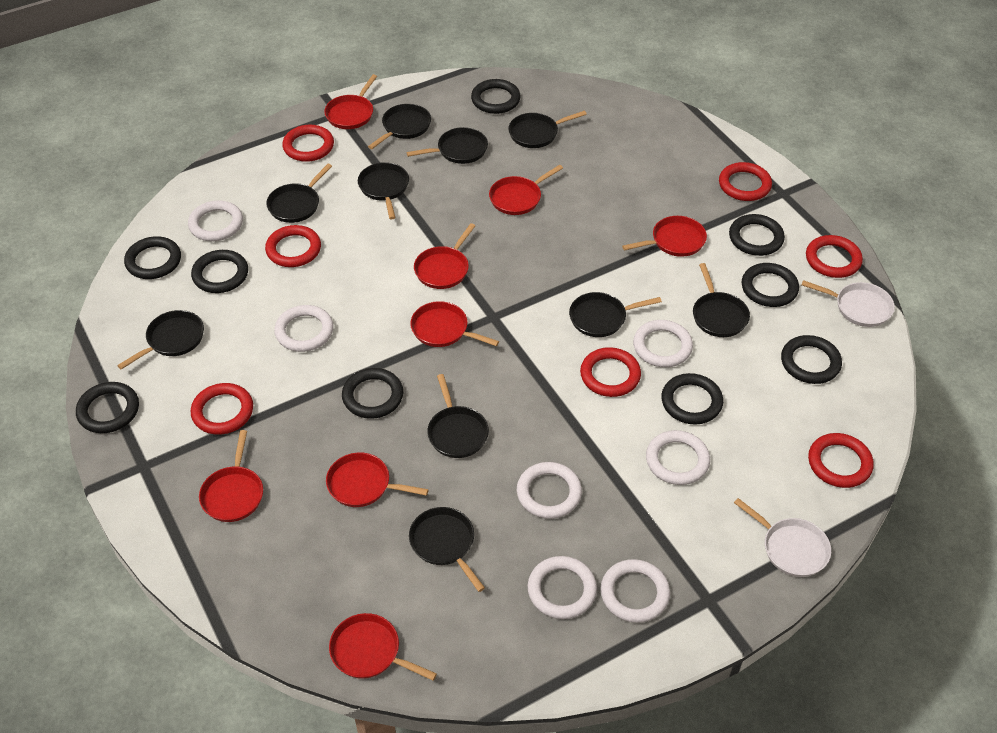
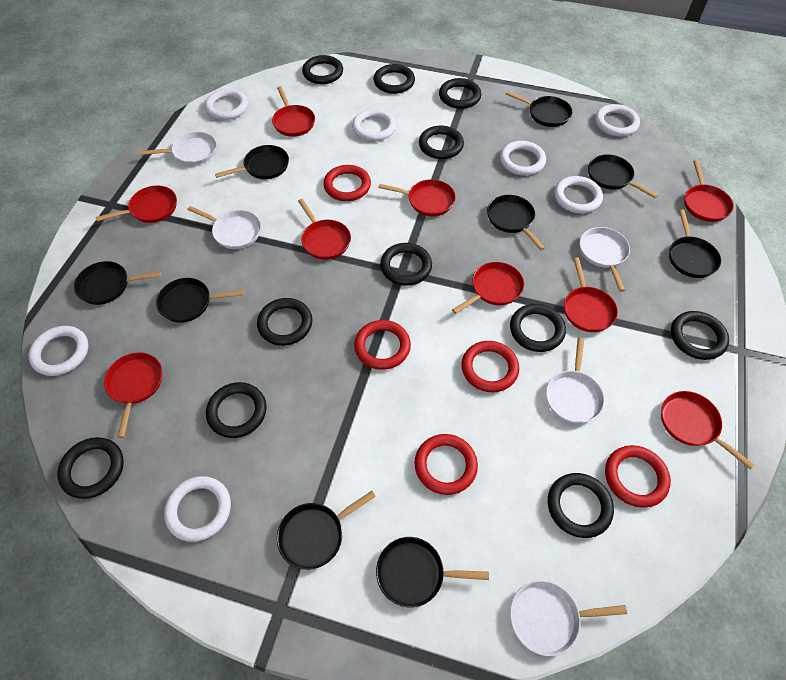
black pan: 10 -> 9
black ring: 9 -> 11
red pan: 8 -> 9
red ring: 7 -> 5
white pan: 2 -> 5

